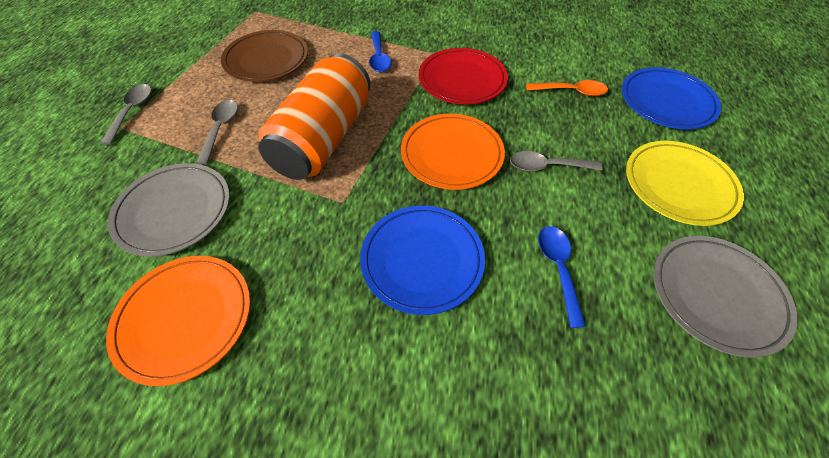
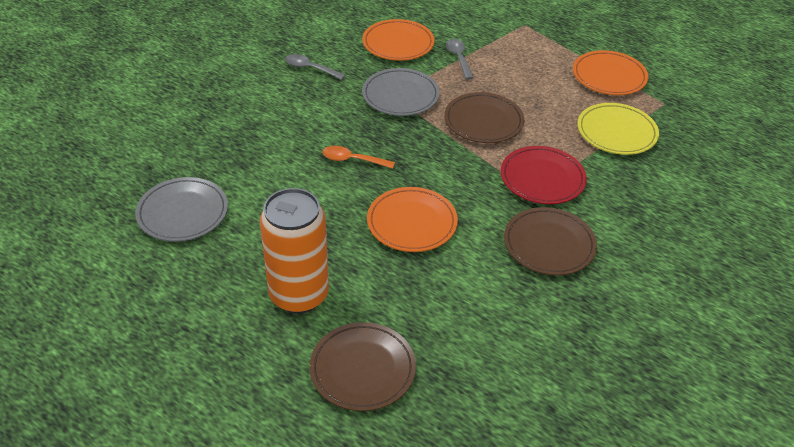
blue plate: 2 -> 0
blue spoon: 2 -> 0
brown plate: 1 -> 3
grey spoon: 3 -> 2
orange plate: 2 -> 3

